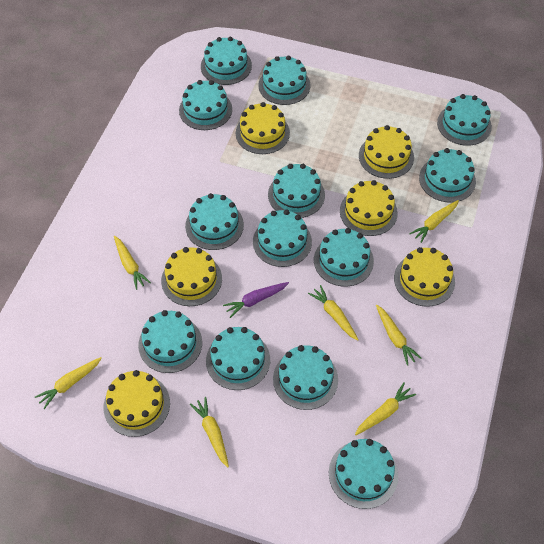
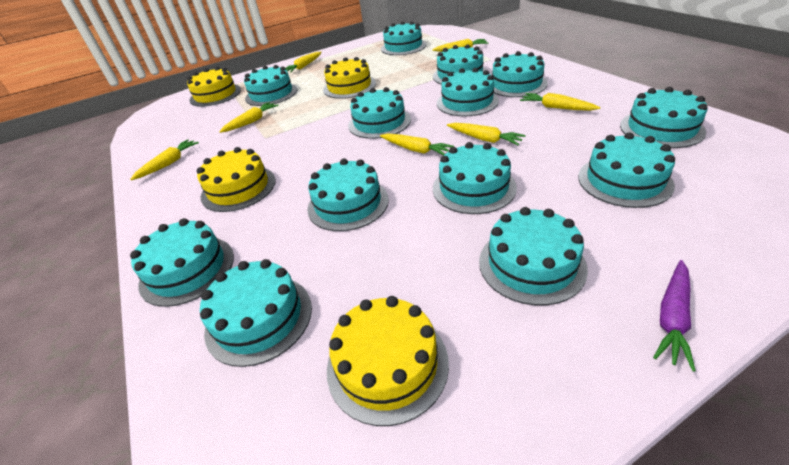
yellow cake: 6 -> 4

